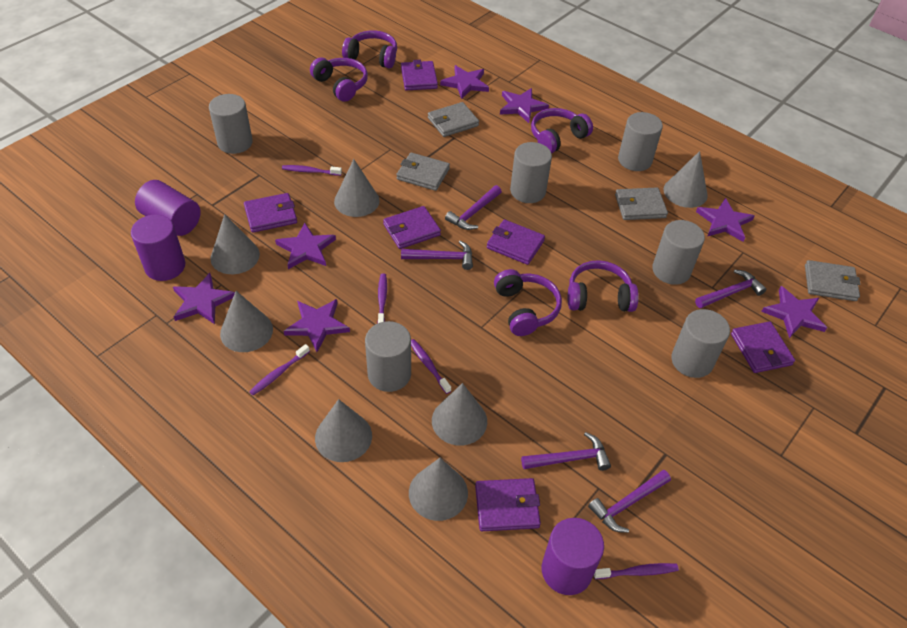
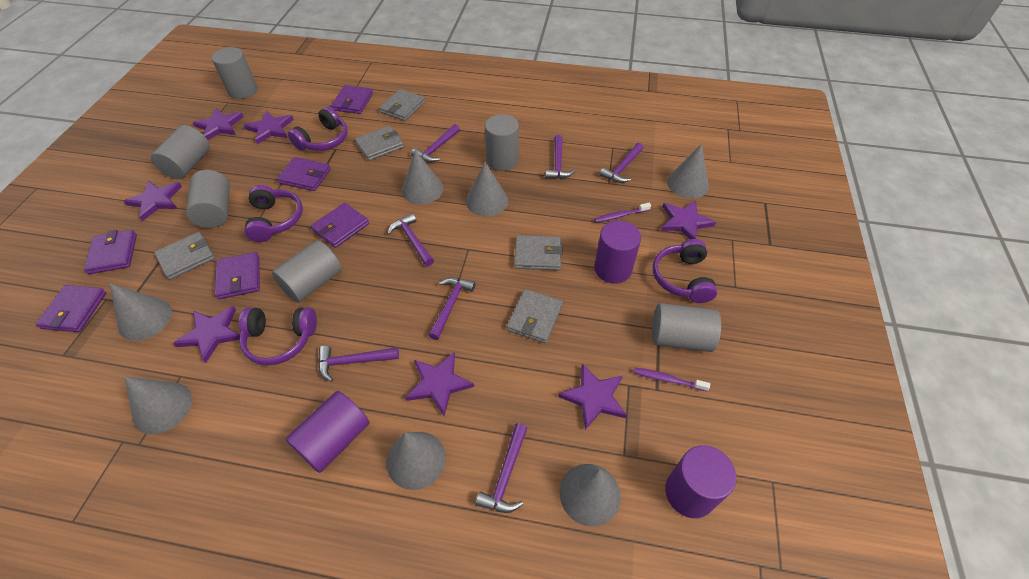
grey wallet: 4 -> 5
purple hammer: 5 -> 7
purple headphones: 5 -> 4
purple toothbrush: 5 -> 2

